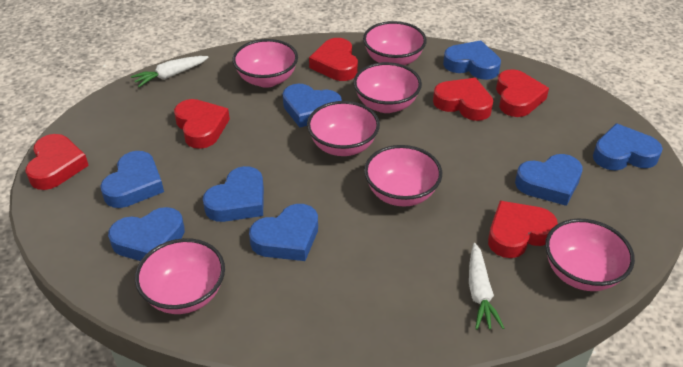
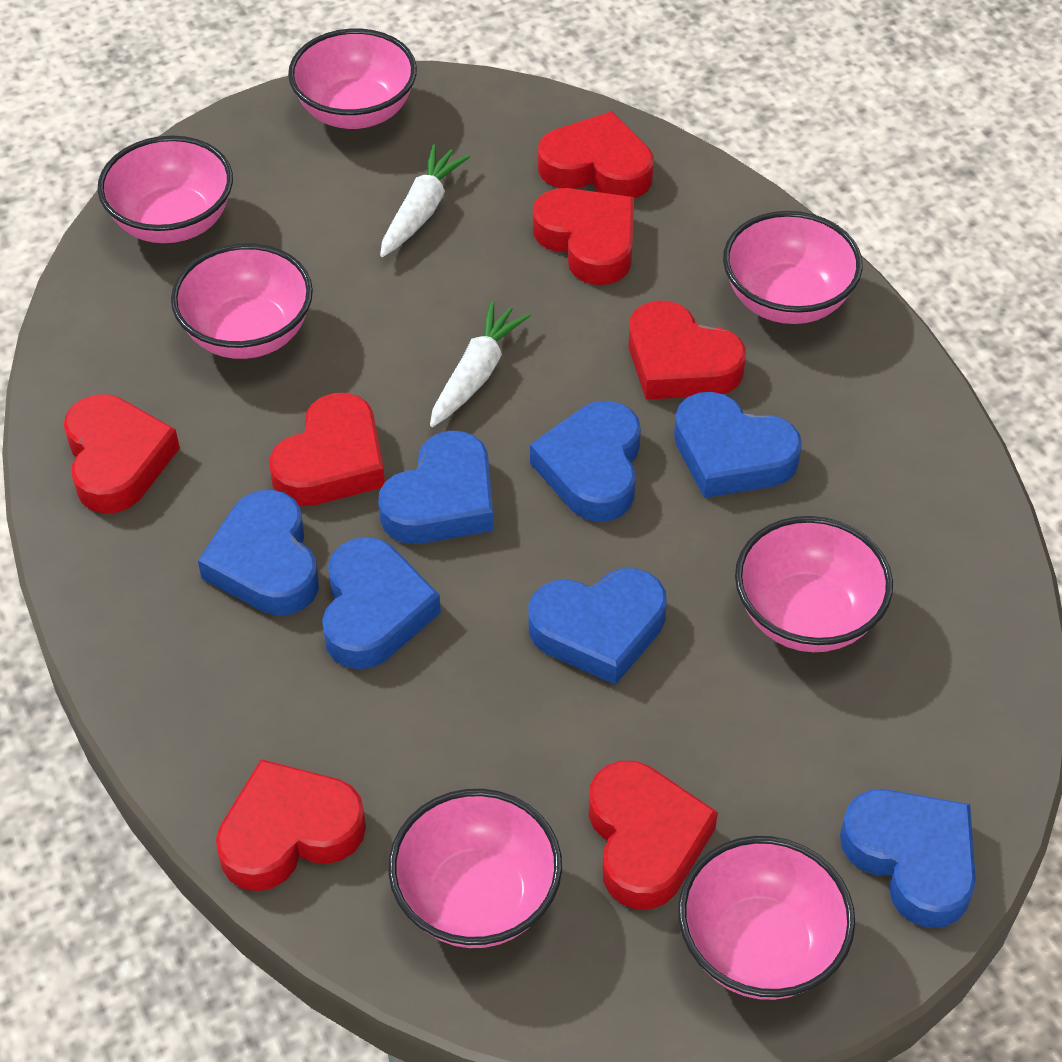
blue heart: 8 -> 7
red heart: 6 -> 7

